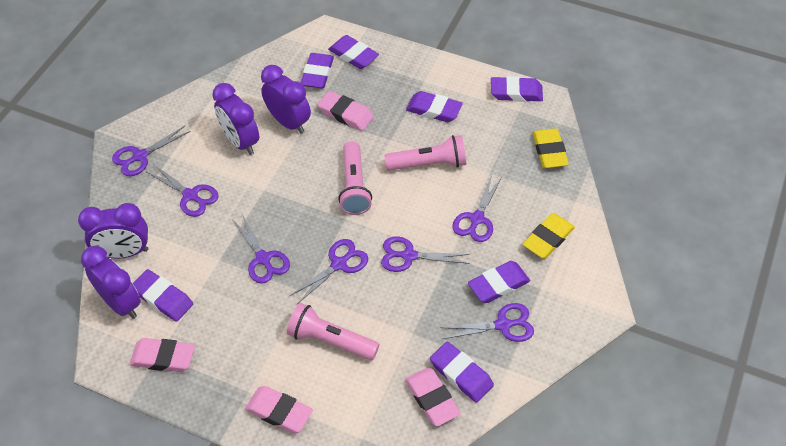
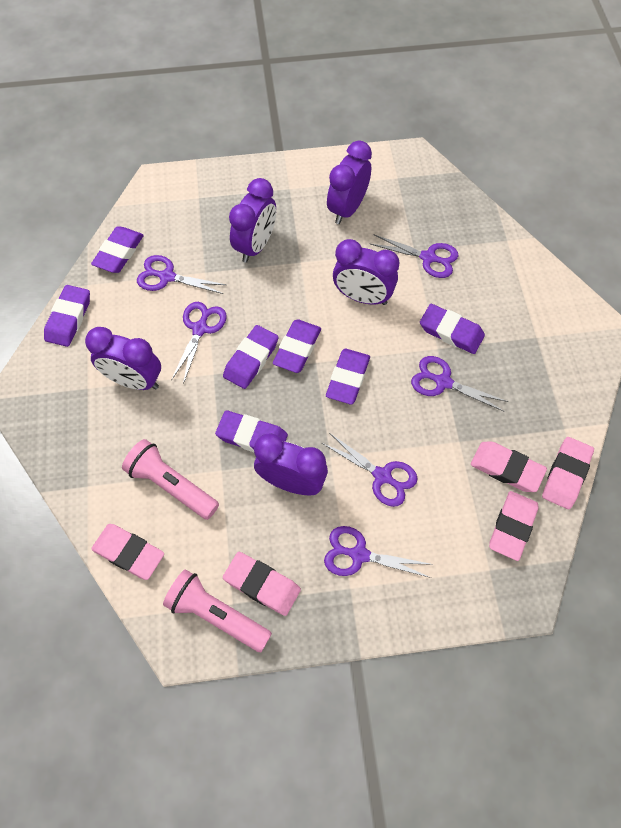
pink eraser: 4 -> 5
pink flashlight: 3 -> 2
purple clock: 4 -> 5
purple scissors: 7 -> 6
yellow eraser: 2 -> 0

